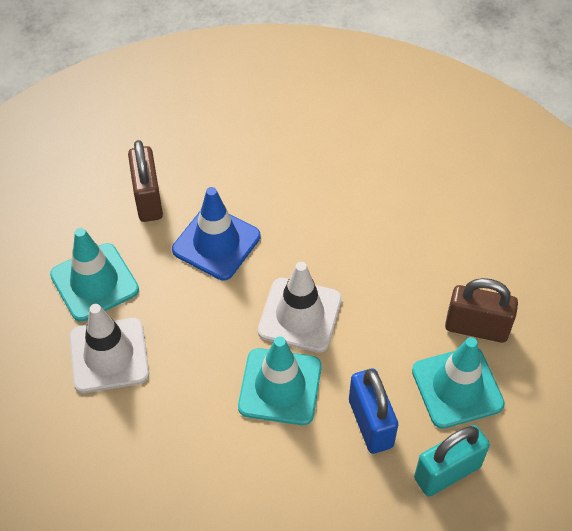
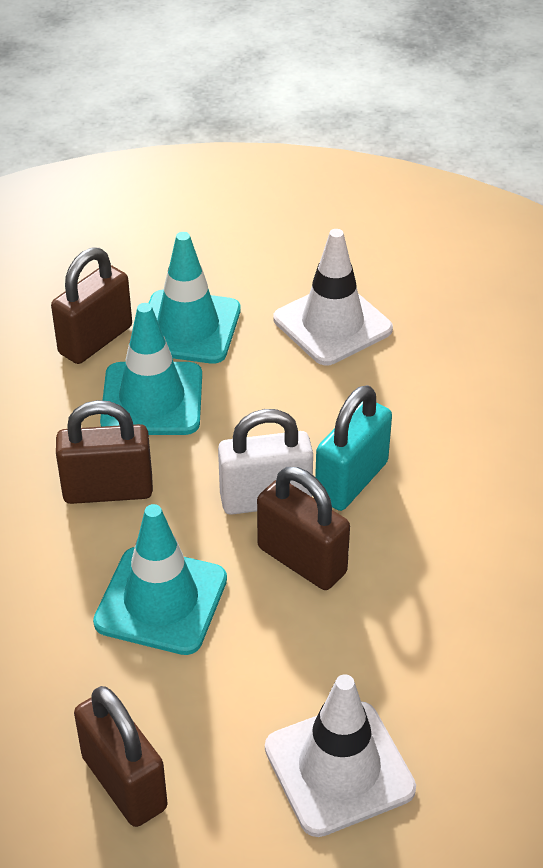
blue padlock: 1 -> 0
blue traffic cone: 1 -> 0
brown padlock: 2 -> 4
white padlock: 0 -> 1

